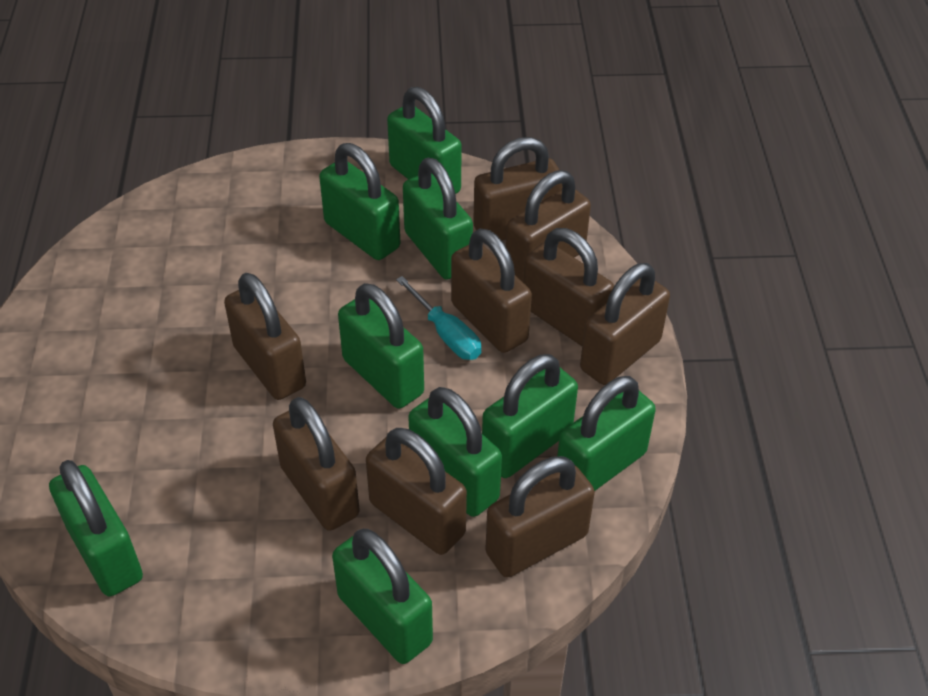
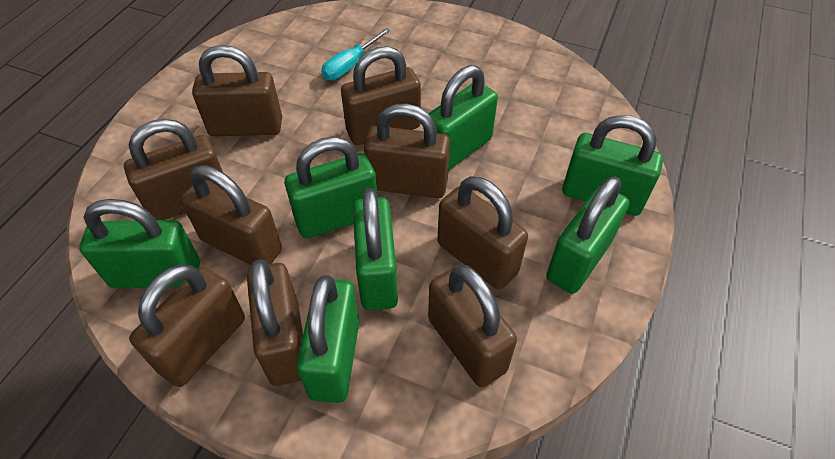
green padlock: 9 -> 7

